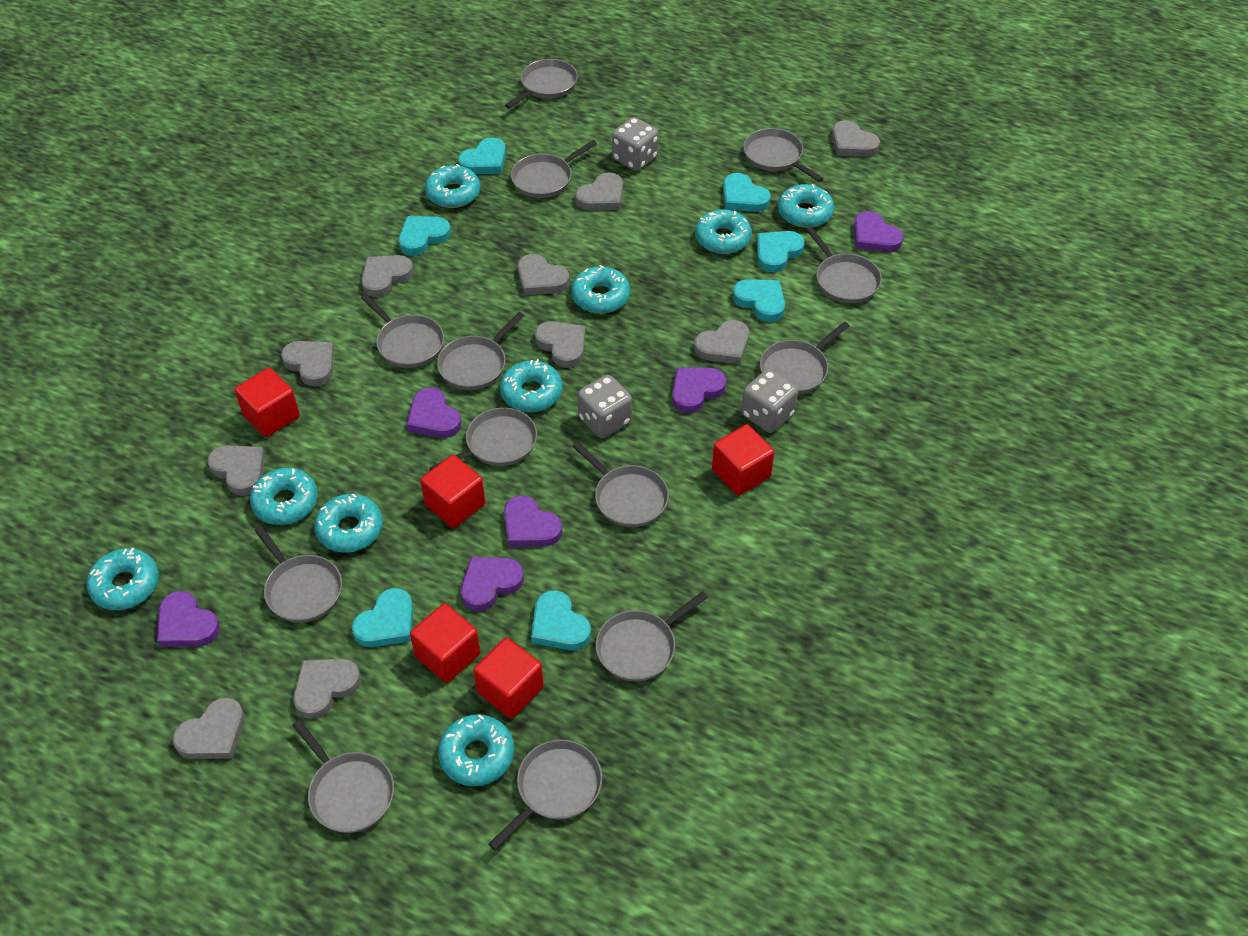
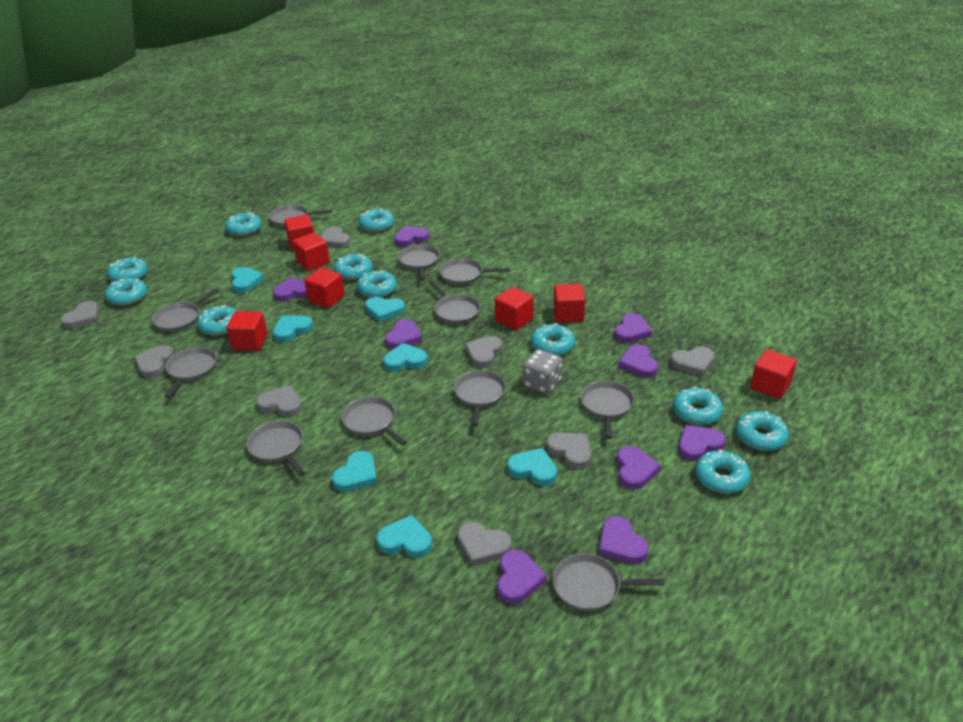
grey dice: 3 -> 1
grey heart: 10 -> 8
grey pan: 13 -> 11
purple heart: 6 -> 9
red cube: 5 -> 7
turquoise donut: 9 -> 11

